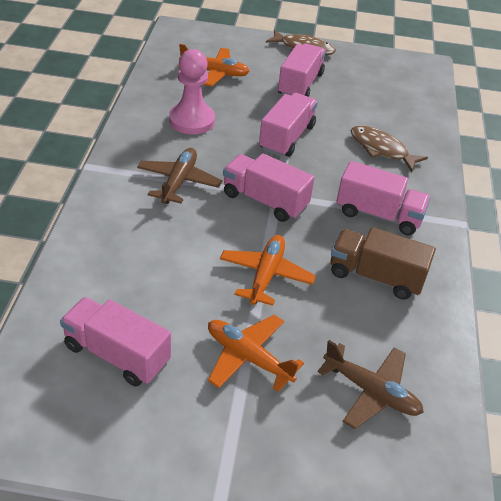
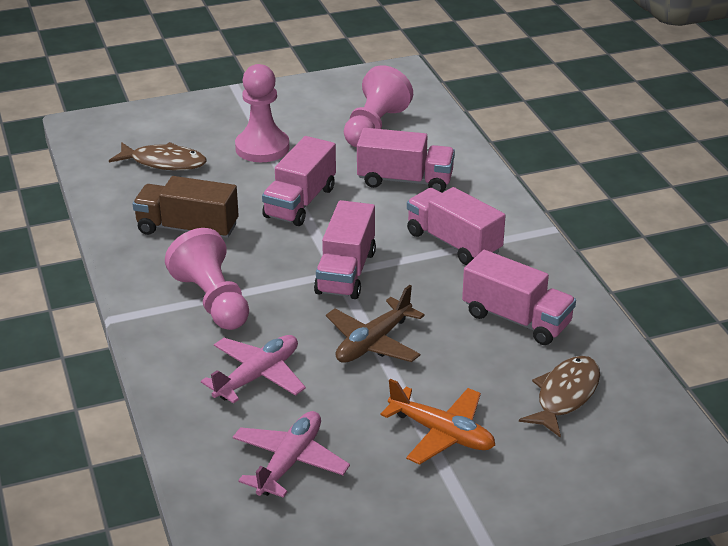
brown plane: 2 -> 1
orange plane: 3 -> 1
pink pawn: 1 -> 3
pink plane: 0 -> 2

